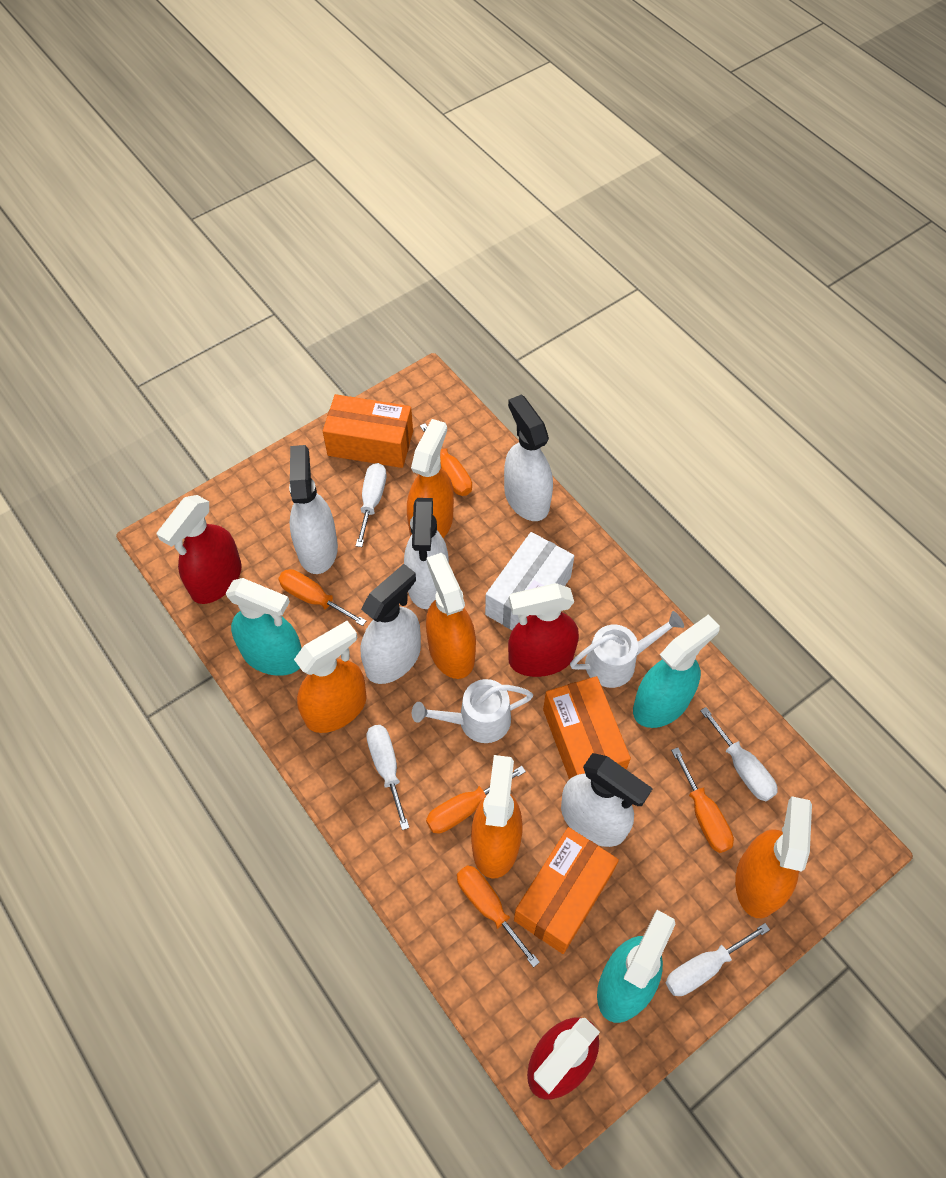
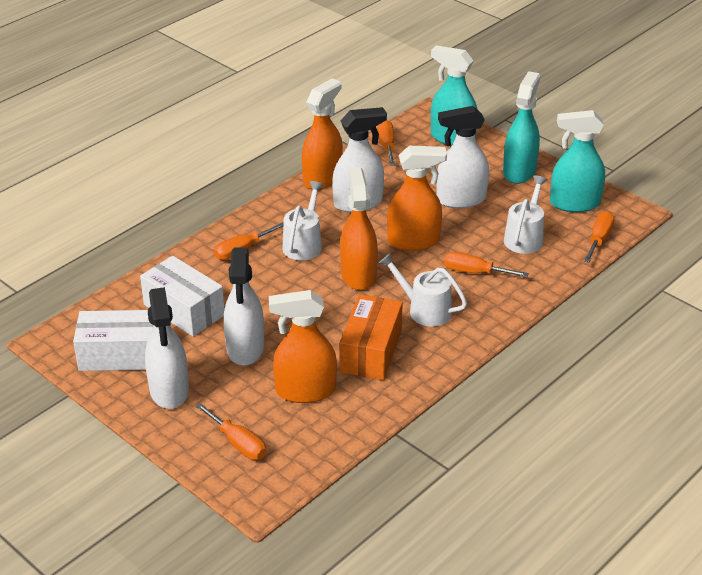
orange box: 3 -> 1
orange spray bottle: 5 -> 4
red spray bottle: 3 -> 0
white box: 1 -> 2
white screwdriver: 4 -> 0
white spray bottle: 5 -> 4
white watering can: 2 -> 3

